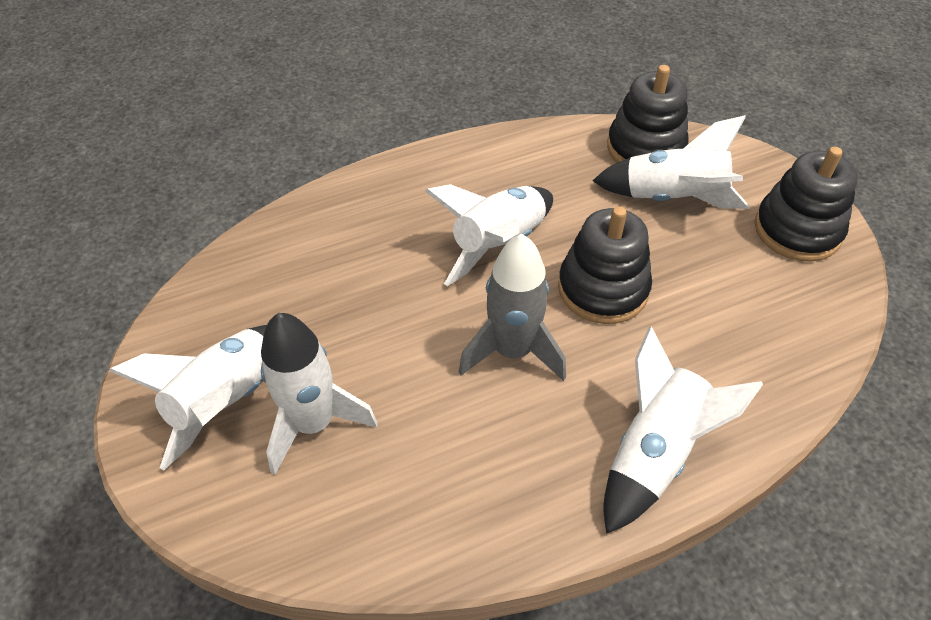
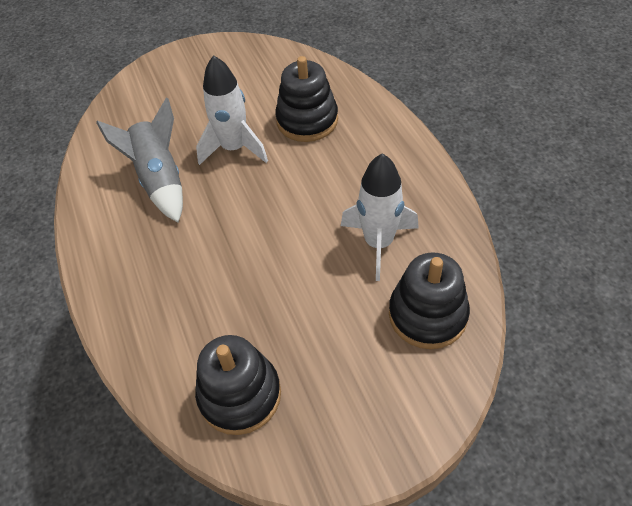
white rocket: 5 -> 2

